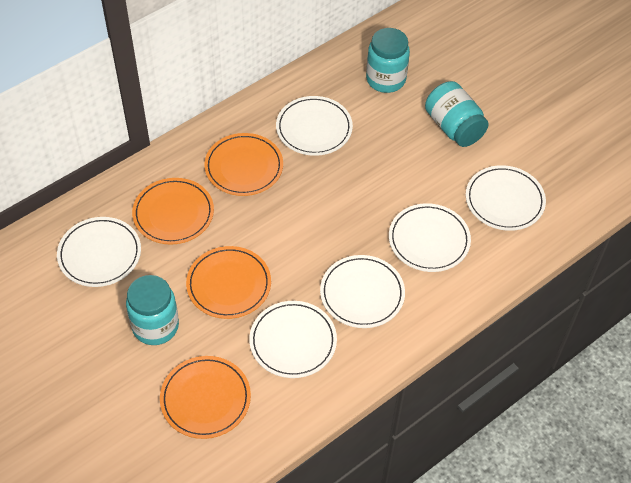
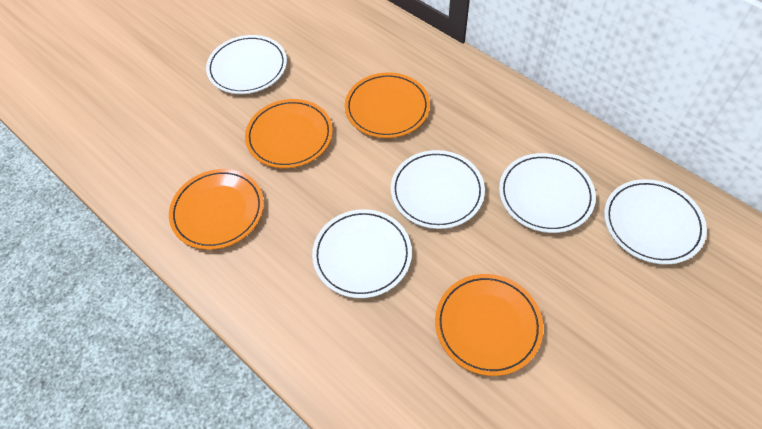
turquoise jar: 3 -> 0
white plate: 6 -> 5

